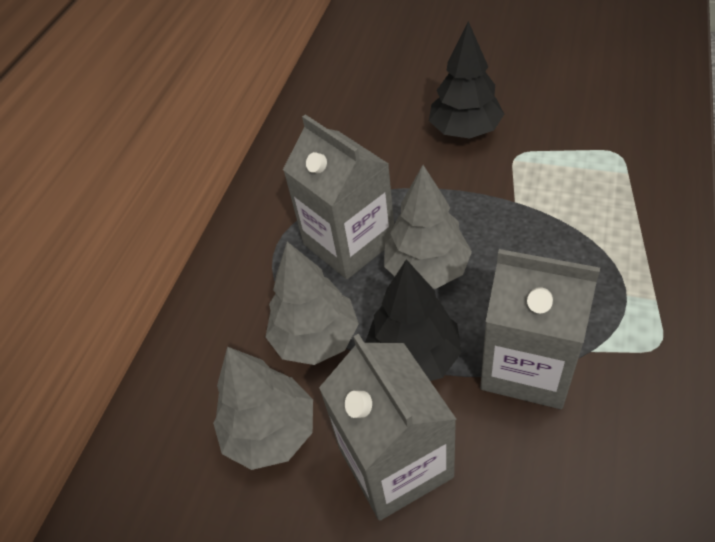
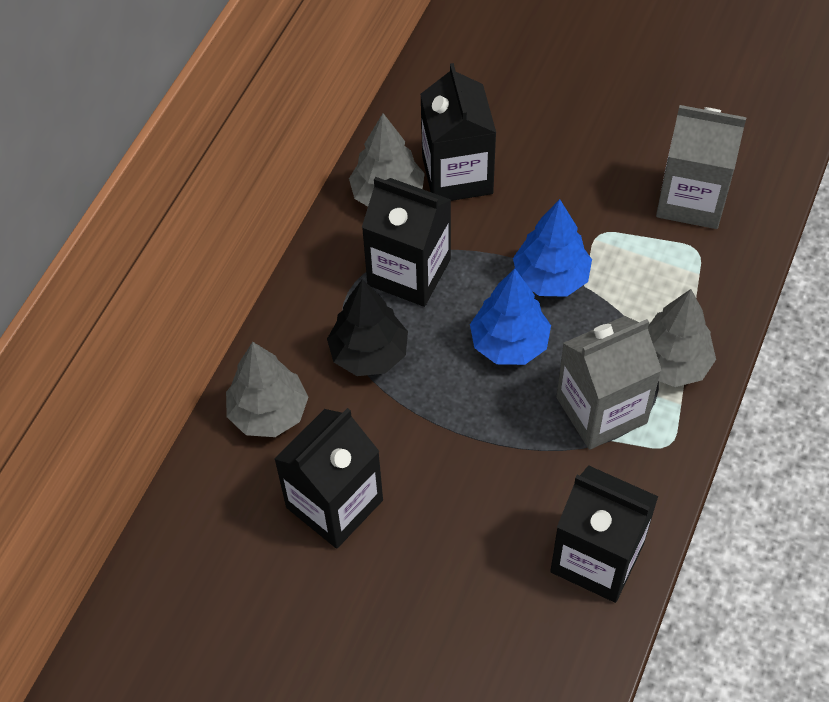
black carton: 0 -> 4
black tree: 2 -> 1
blue tree: 0 -> 2
grey carton: 3 -> 2

